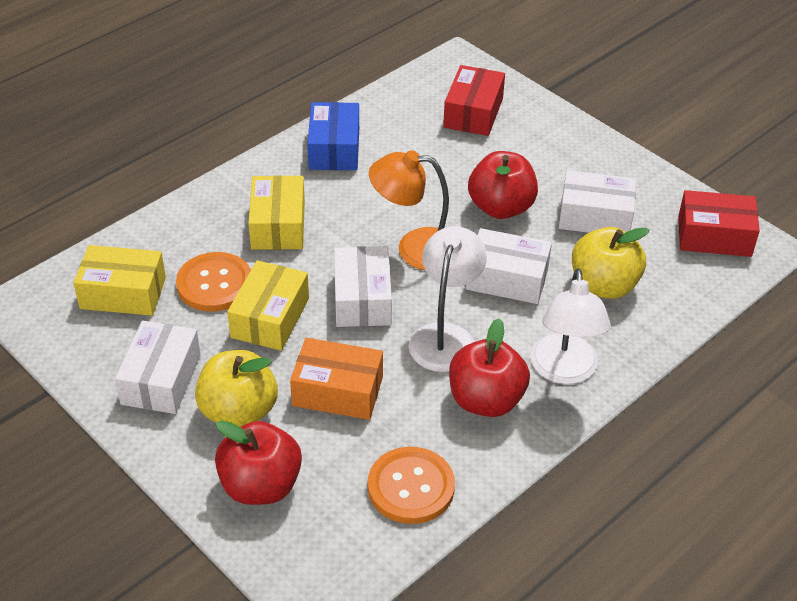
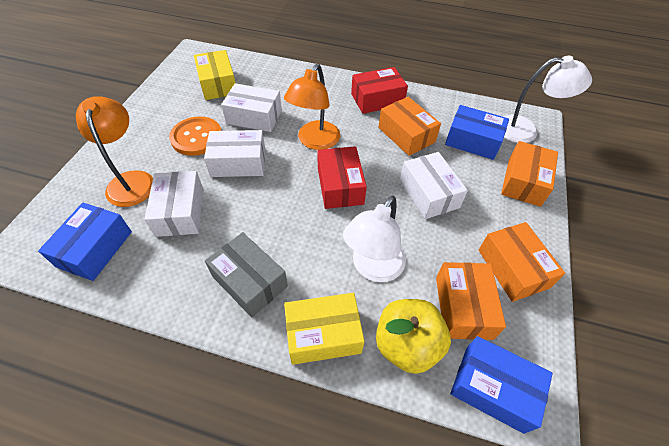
blue box: 1 -> 3
grey box: 0 -> 1
orange box: 1 -> 4
orange button: 2 -> 1
orange lamp: 1 -> 2
red apple: 3 -> 0
yellow apple: 2 -> 1
yellow box: 3 -> 2

